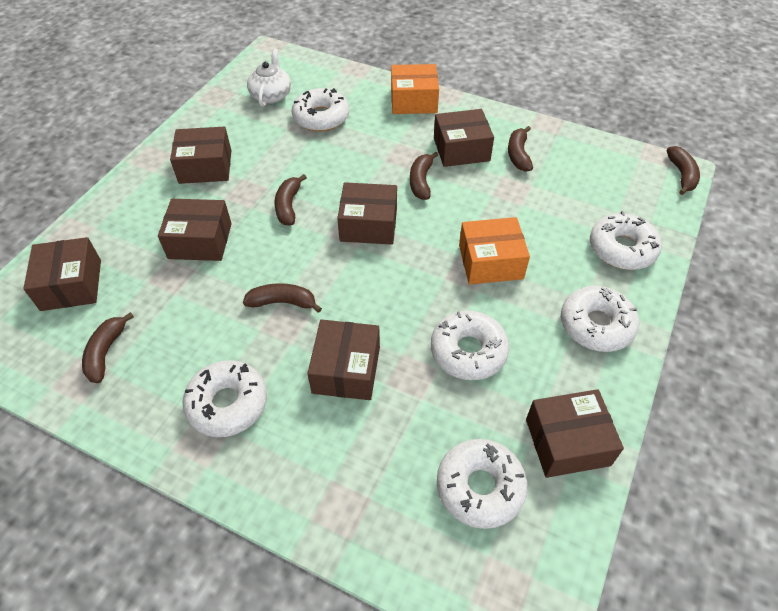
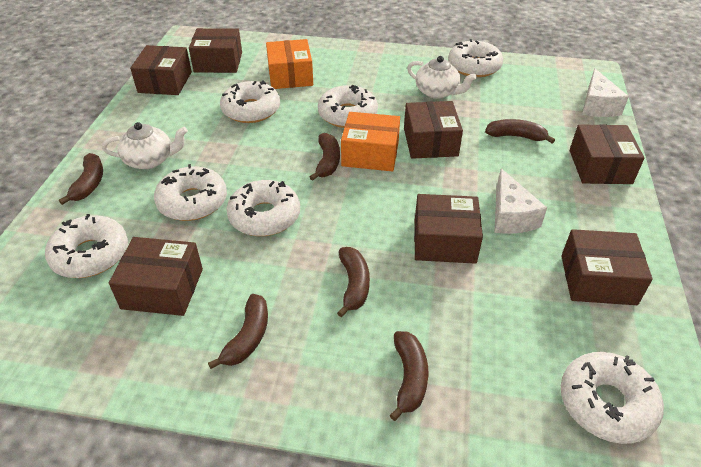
white cheese: 0 -> 2
white donut: 6 -> 7
white teapot: 1 -> 2

